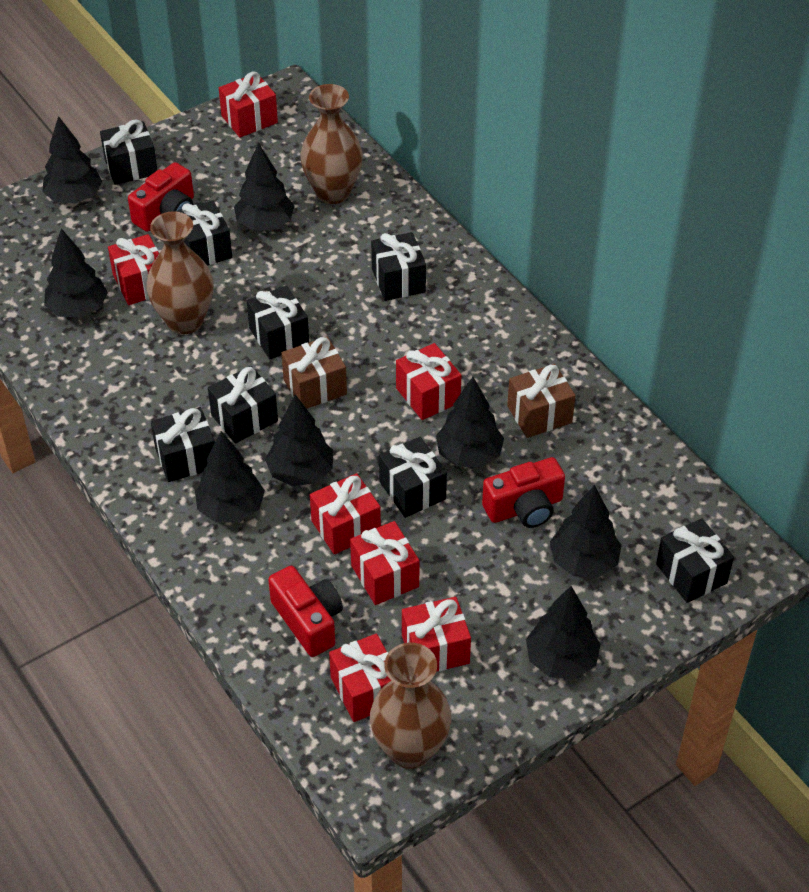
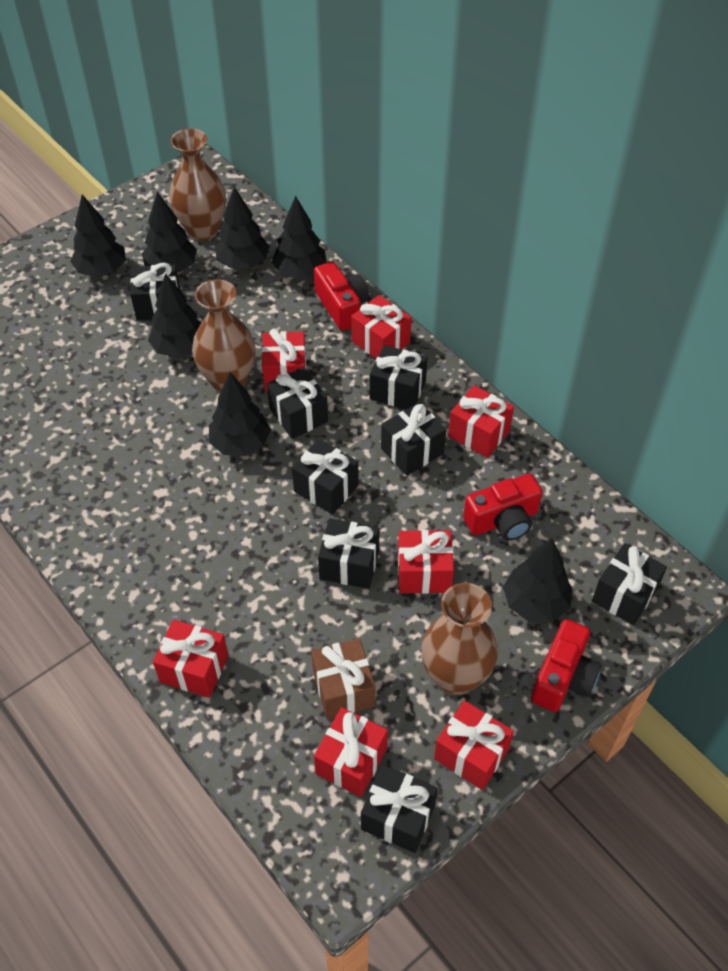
black tree: 8 -> 7
brown gift: 2 -> 1

